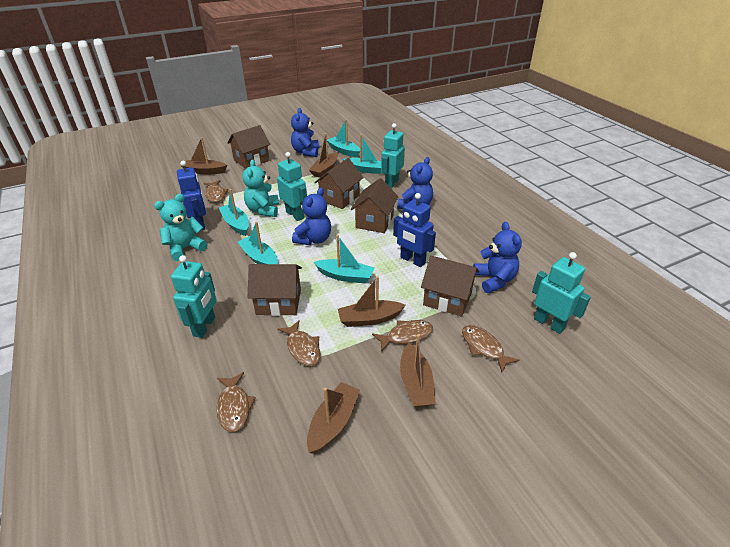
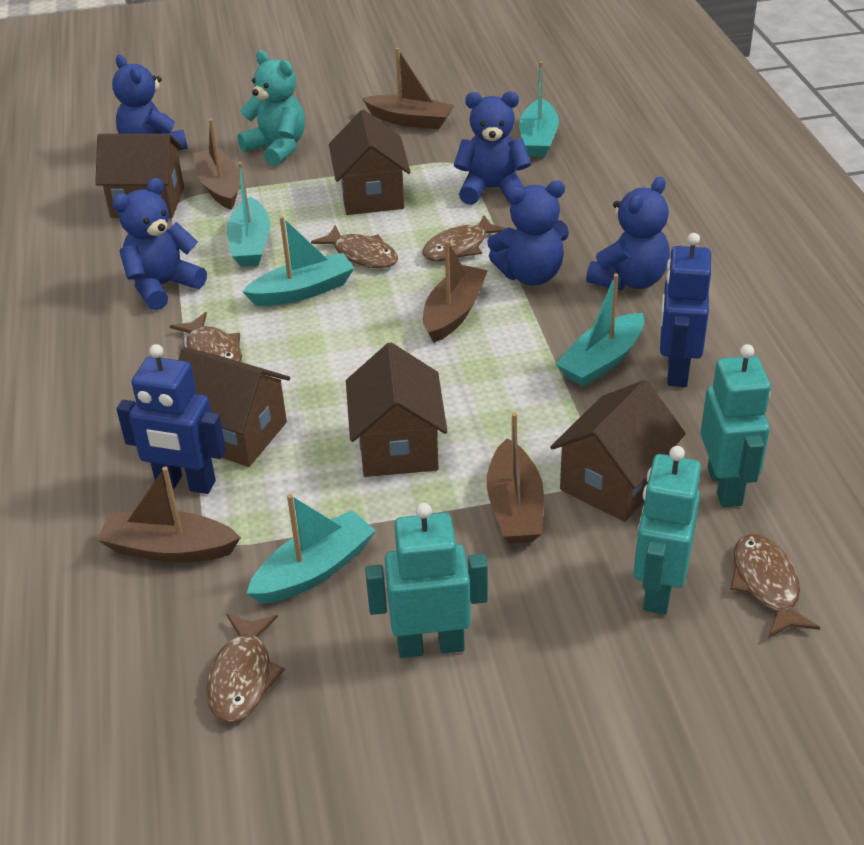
blue teddy bear: 4 -> 5
turquoise robot: 4 -> 3
turquoise teddy bear: 2 -> 1

